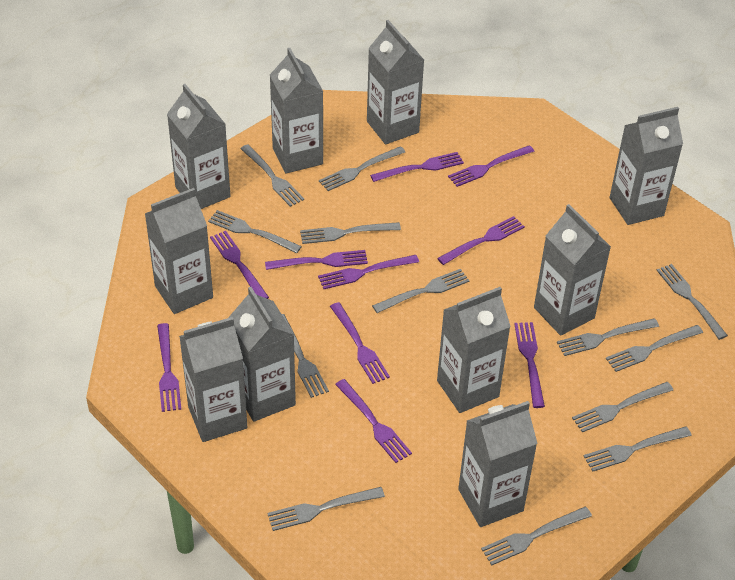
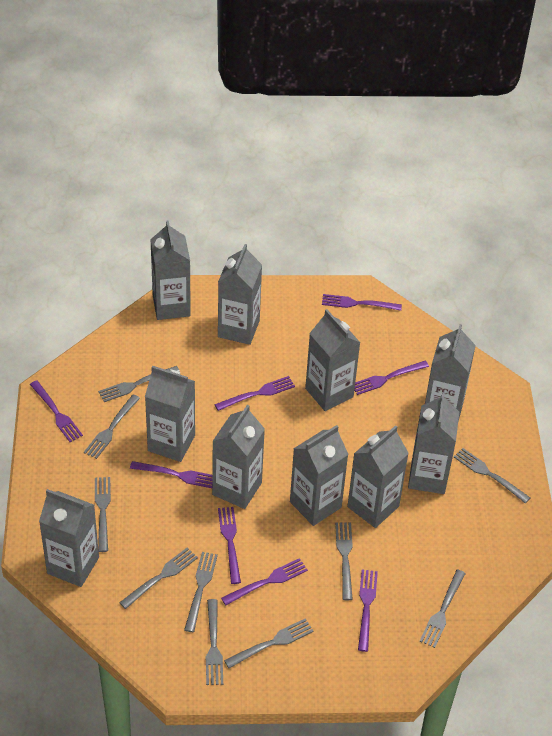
grey fork: 13 -> 10
purple fork: 10 -> 8

